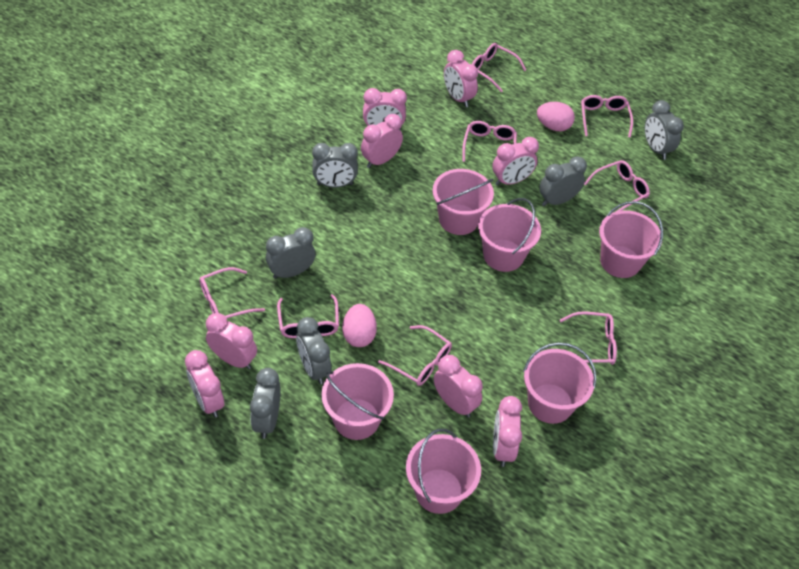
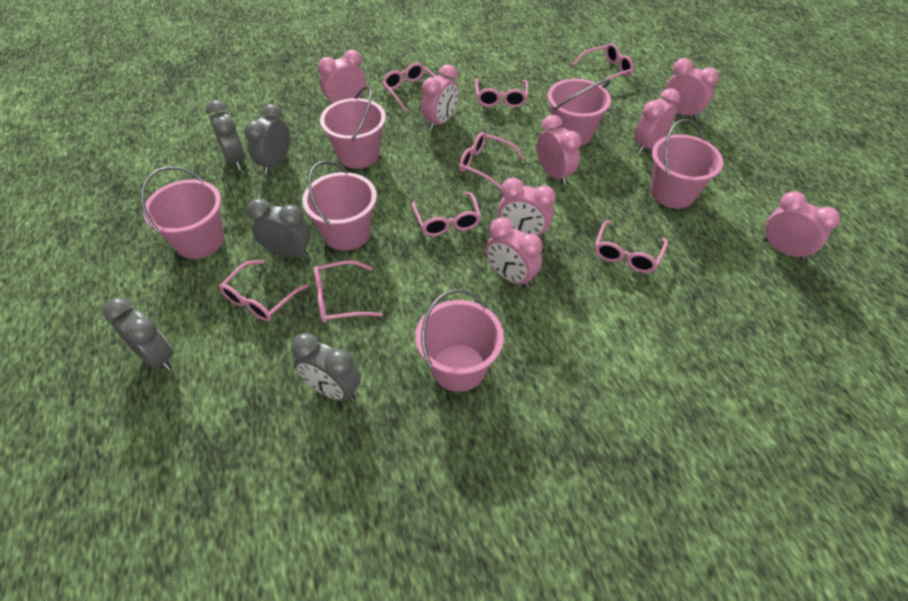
grey clock: 6 -> 5
pink egg: 2 -> 0

